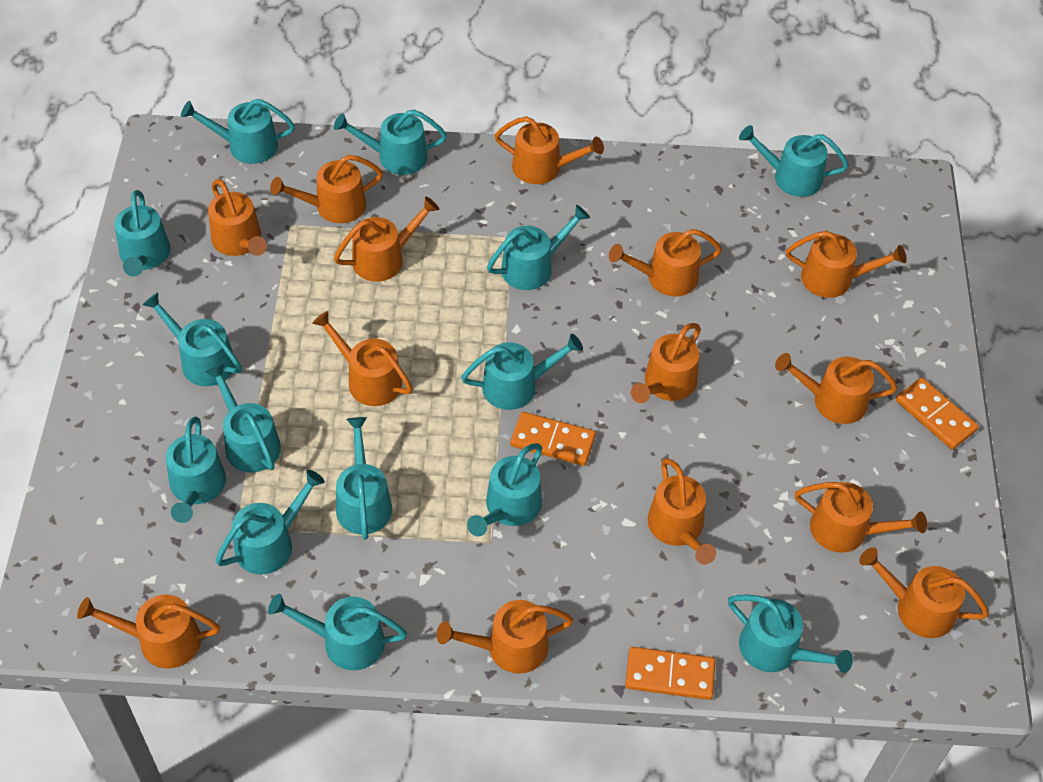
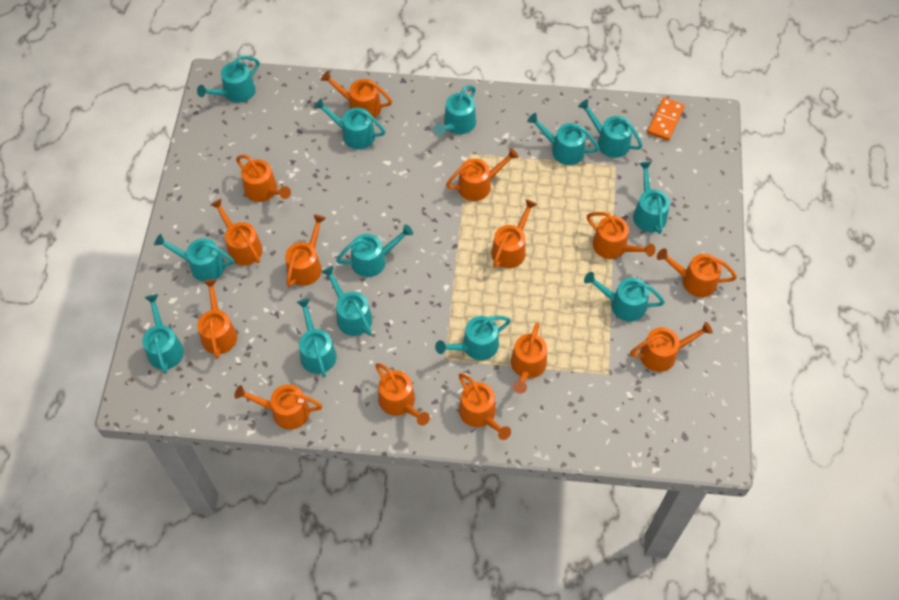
orange domino: 3 -> 1
turquoise watering can: 14 -> 13

